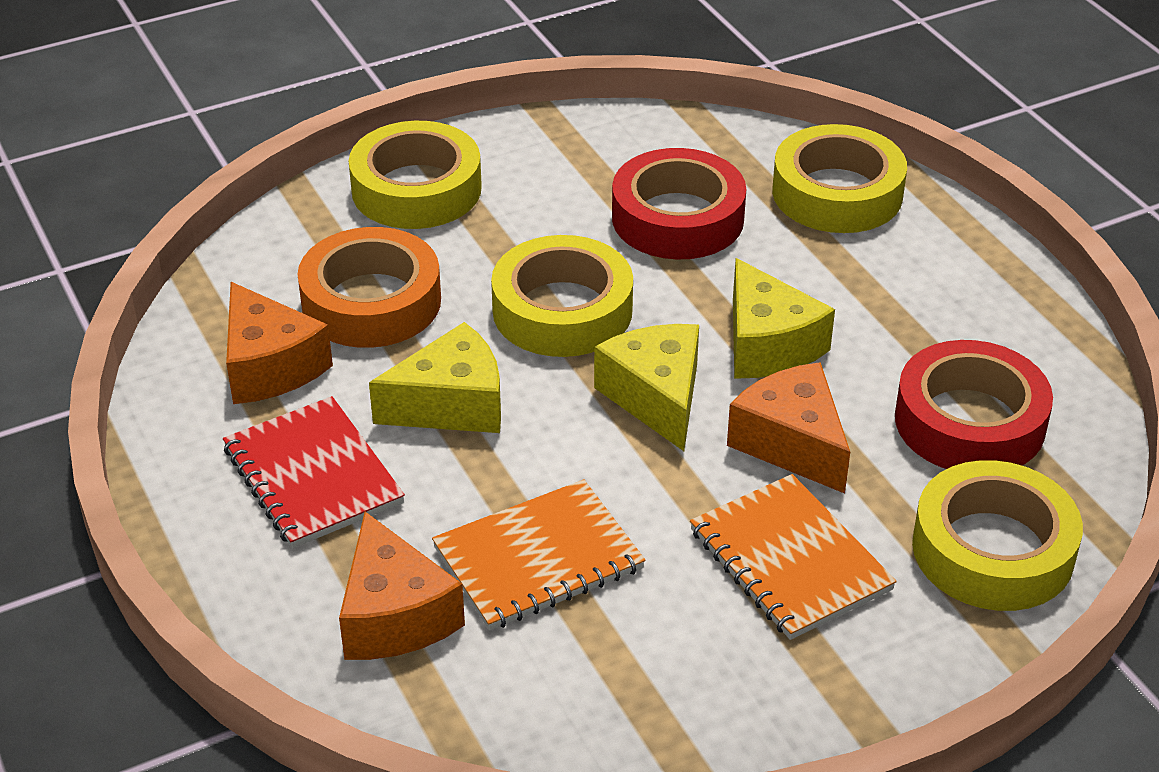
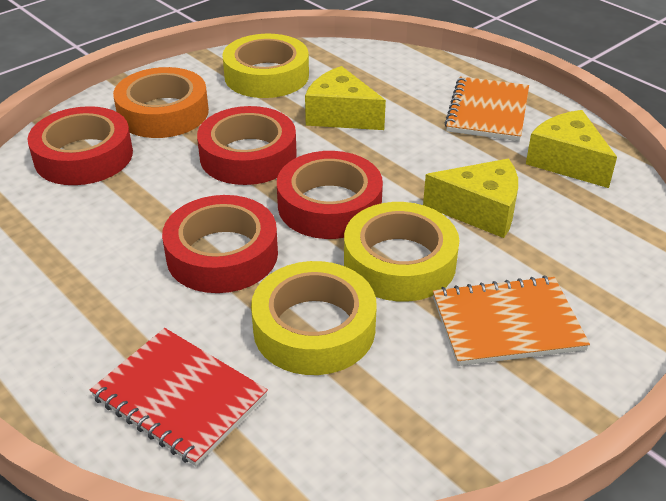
orange cheese: 3 -> 0
red tape: 2 -> 4
yellow tape: 4 -> 3

